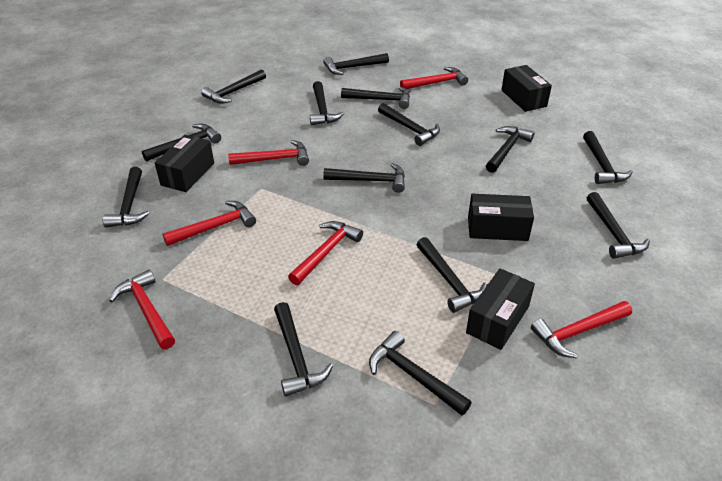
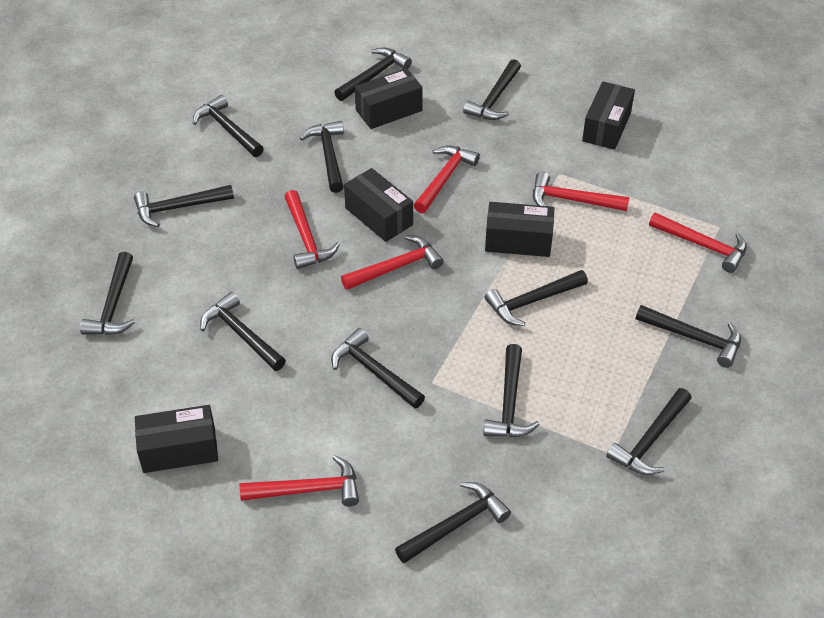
black box: 4 -> 5
black hammer: 14 -> 13

